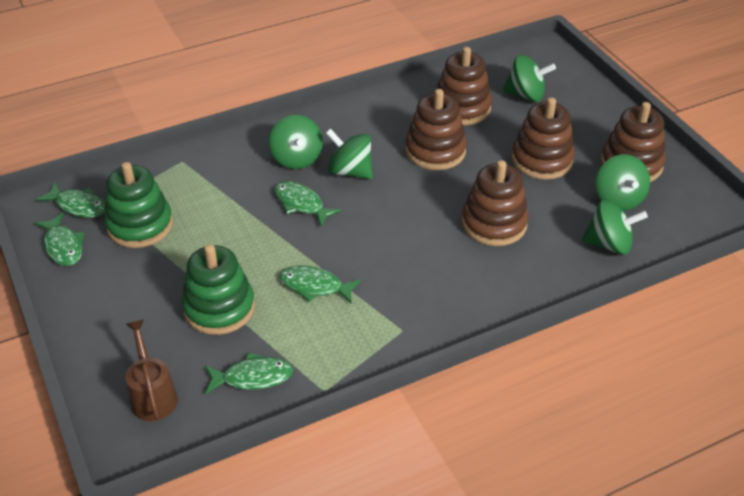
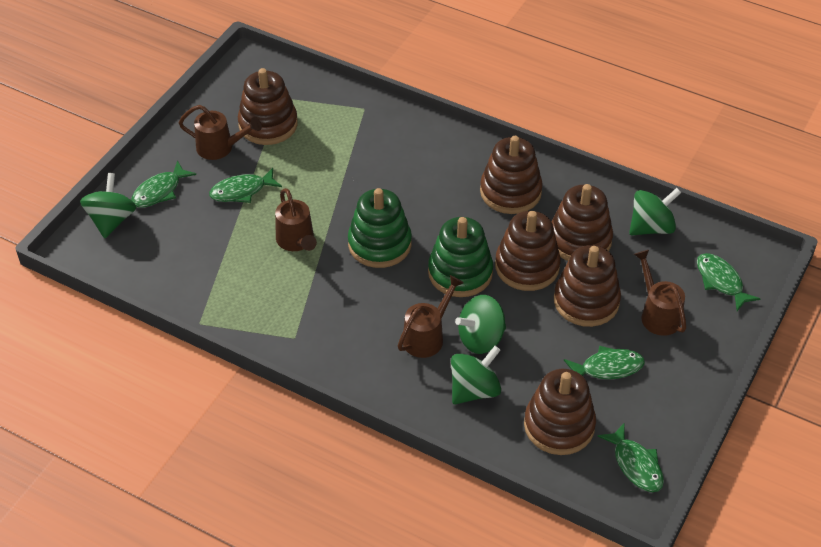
brown stacking toy: 5 -> 6
brown watering can: 1 -> 4
green spinning top: 5 -> 4

